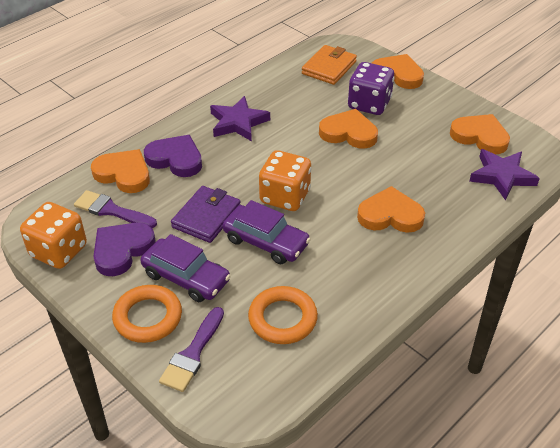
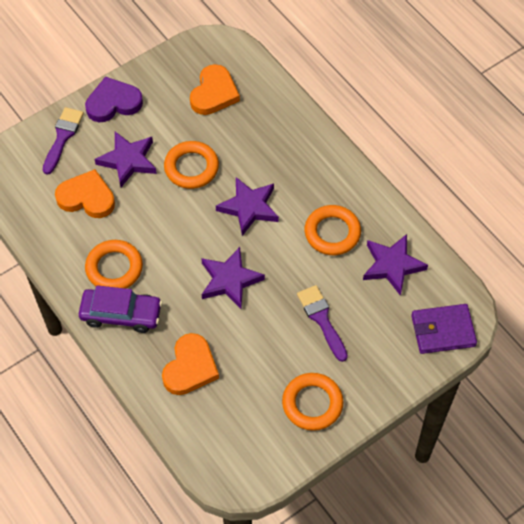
orange dice: 2 -> 0
orange heart: 5 -> 3
orange ring: 2 -> 4
orange wallet: 1 -> 0
purple car: 2 -> 1
purple dice: 1 -> 0
purple heart: 2 -> 1
purple star: 2 -> 4

